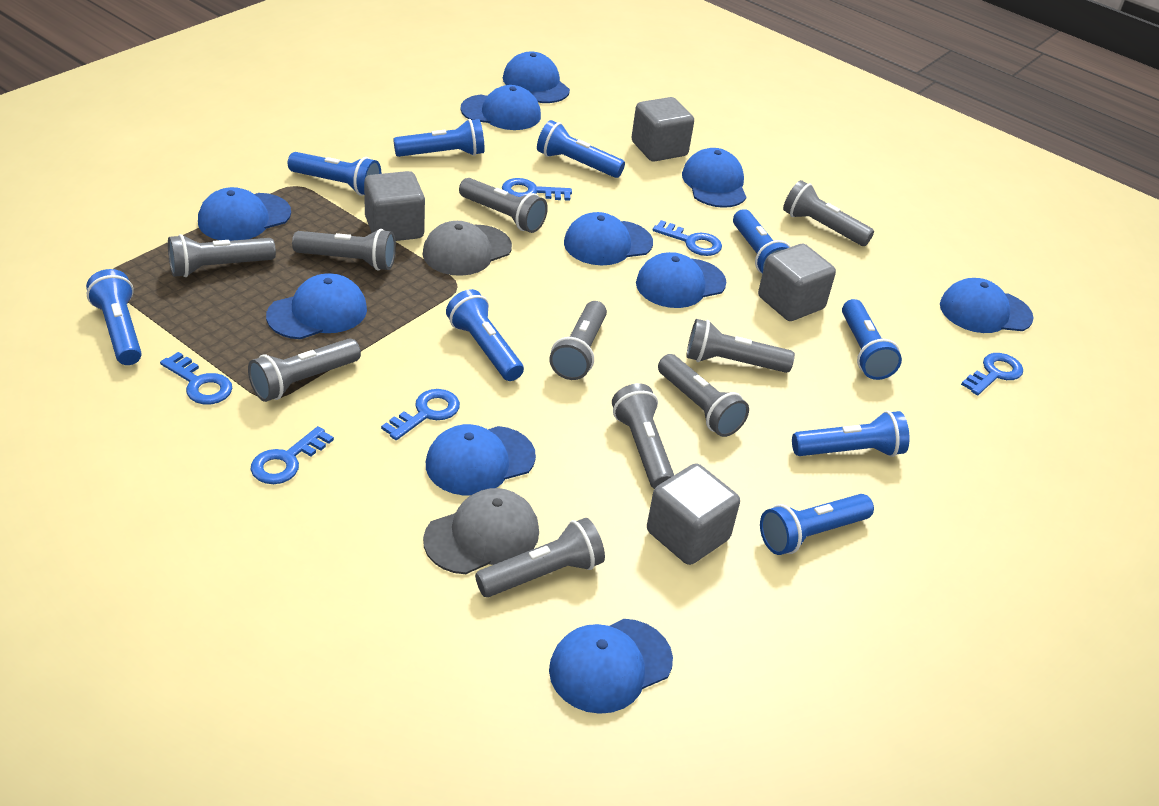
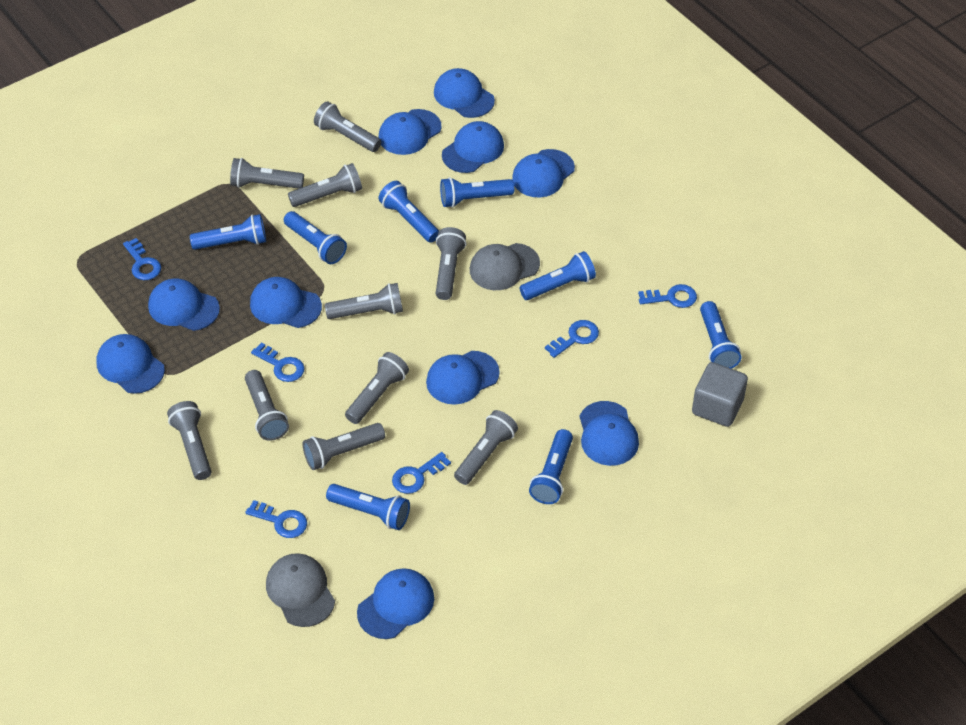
blue flashlight: 9 -> 8
grey cube: 4 -> 1

